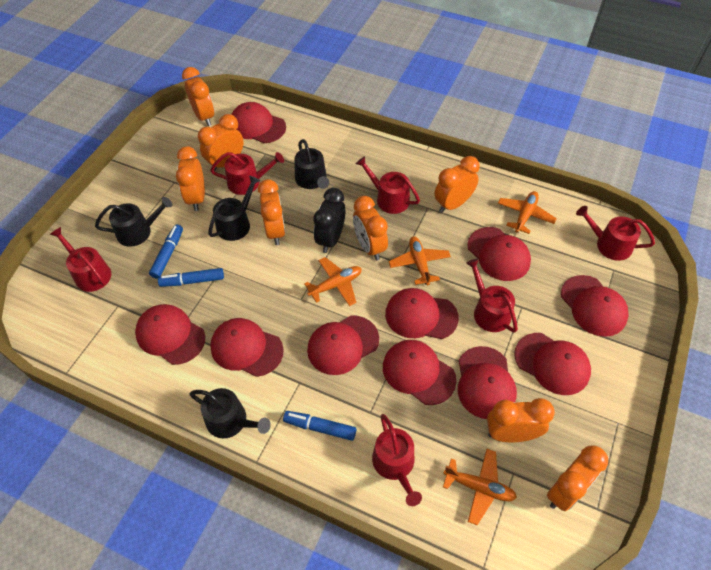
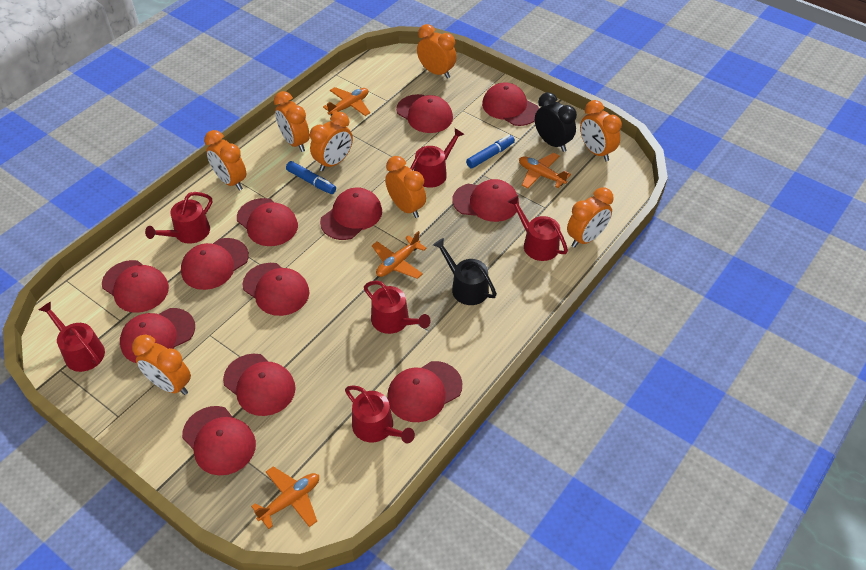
black watering can: 4 -> 1
blue marker: 3 -> 2
red cap: 10 -> 12

